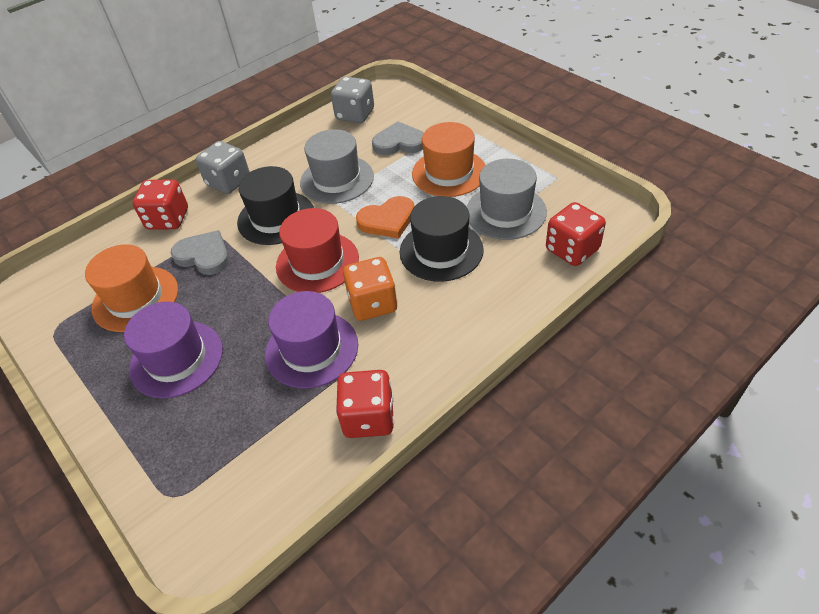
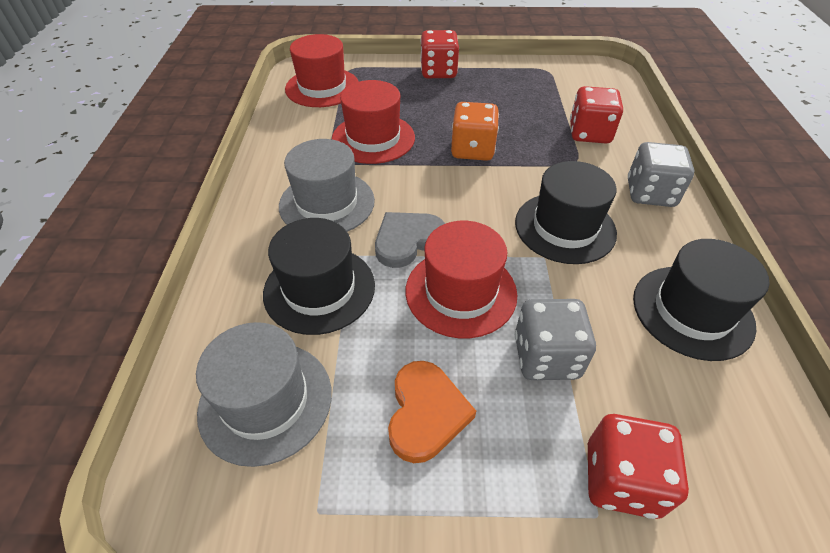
black hat: 2 -> 3
grey heart: 2 -> 1
orange hat: 2 -> 0
purple hat: 2 -> 0
red hat: 1 -> 3

